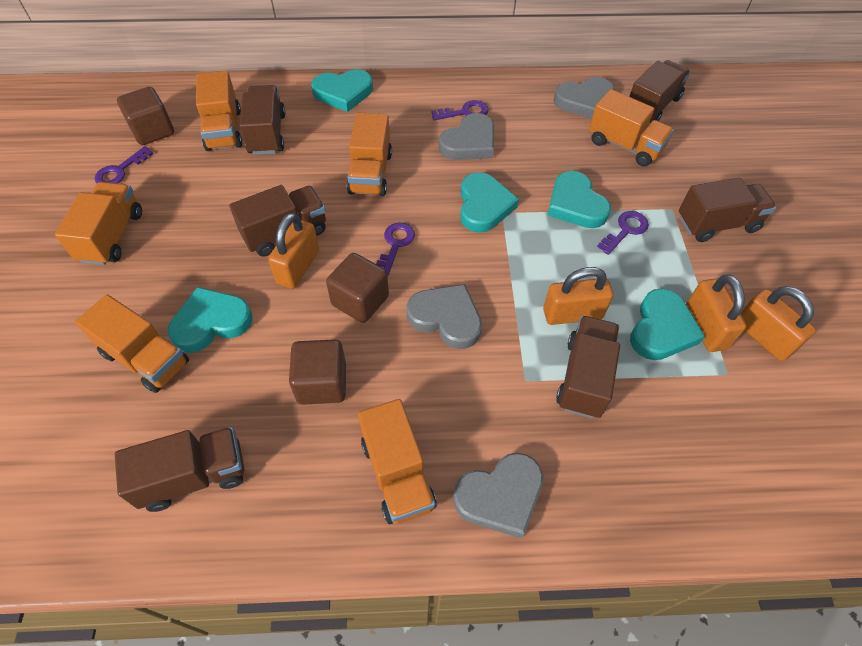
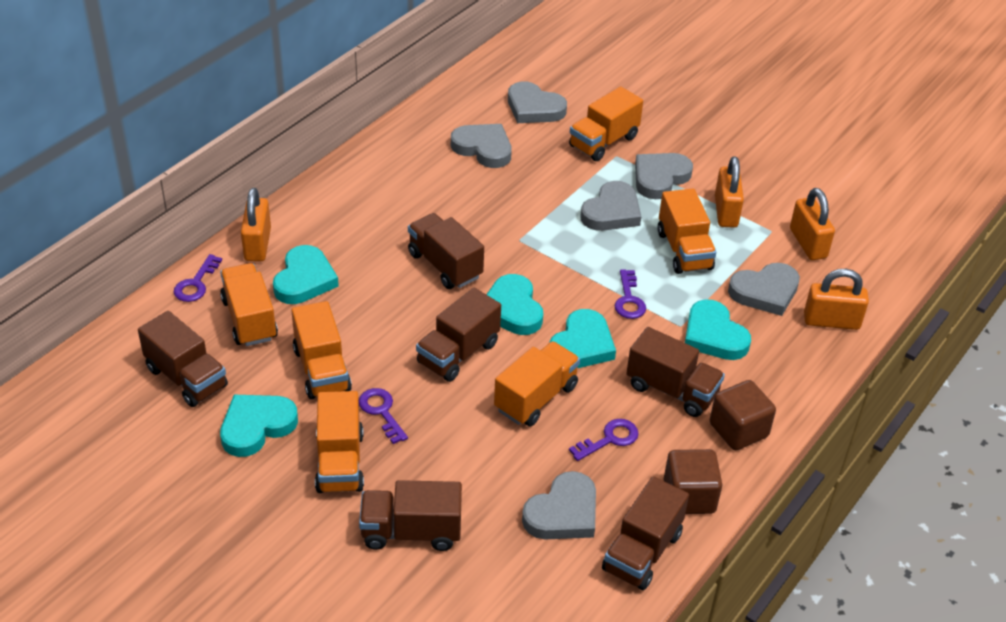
brown cube: 3 -> 2
grey heart: 4 -> 6

